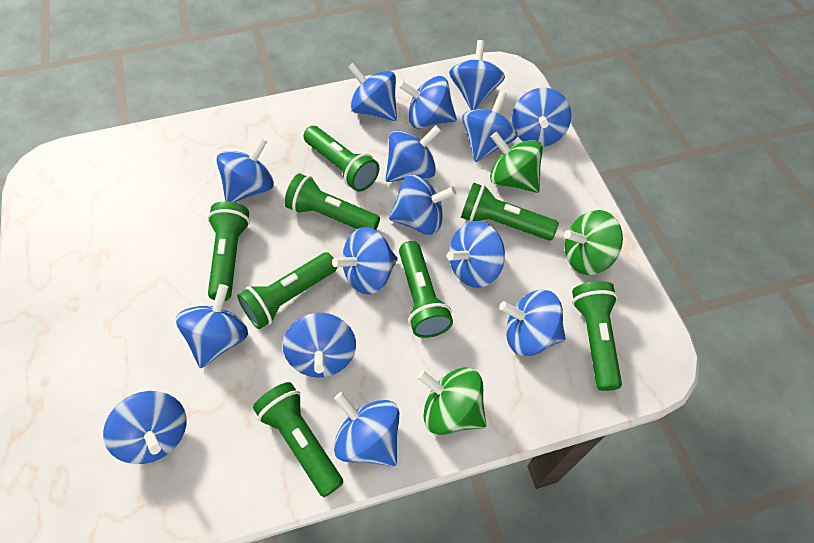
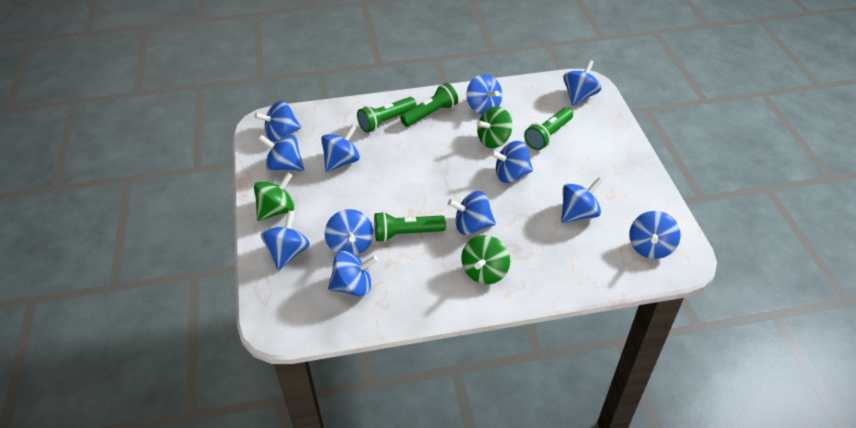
blue spinning top: 15 -> 12
green flashlight: 8 -> 4

